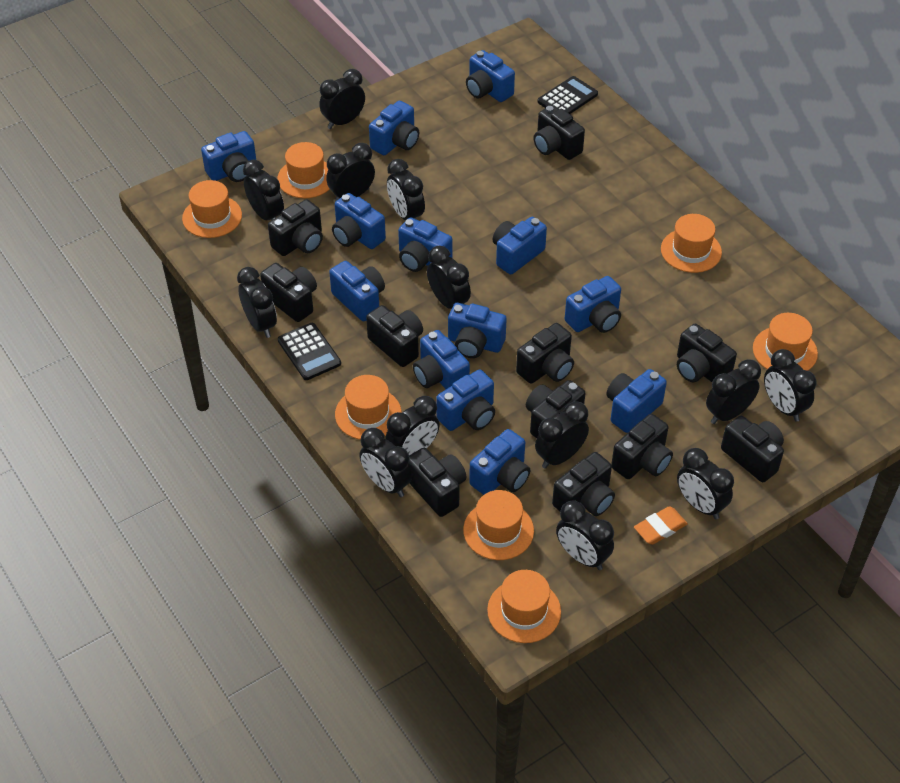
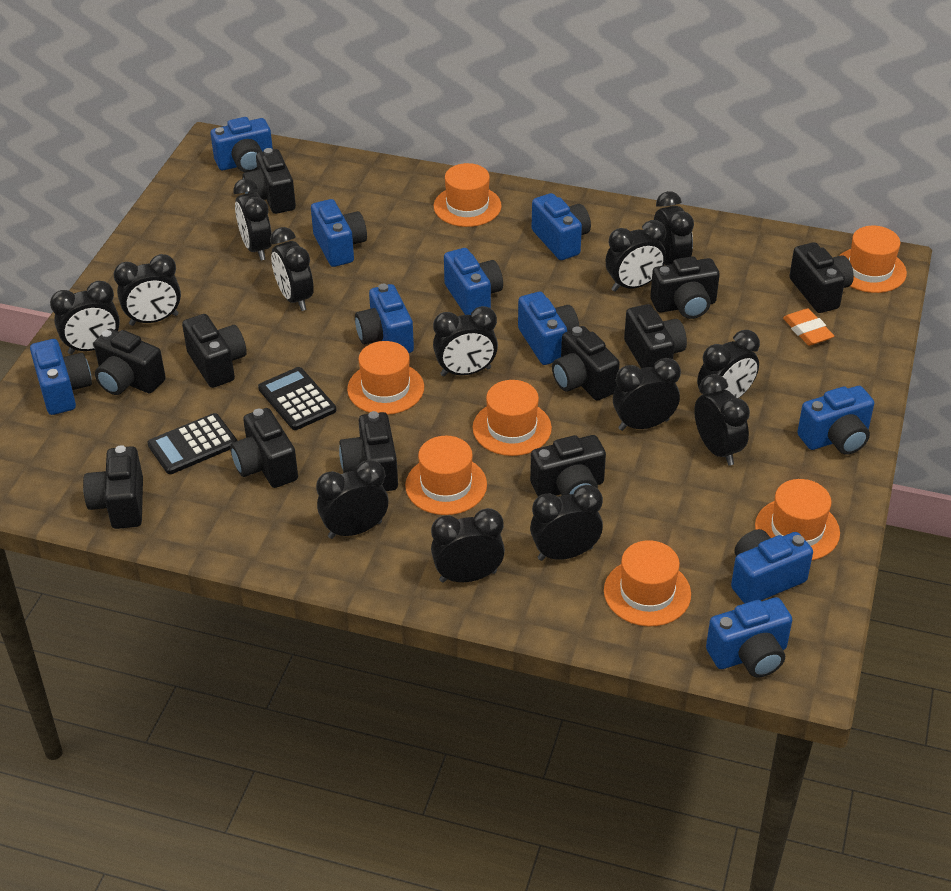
blue camera: 13 -> 10

